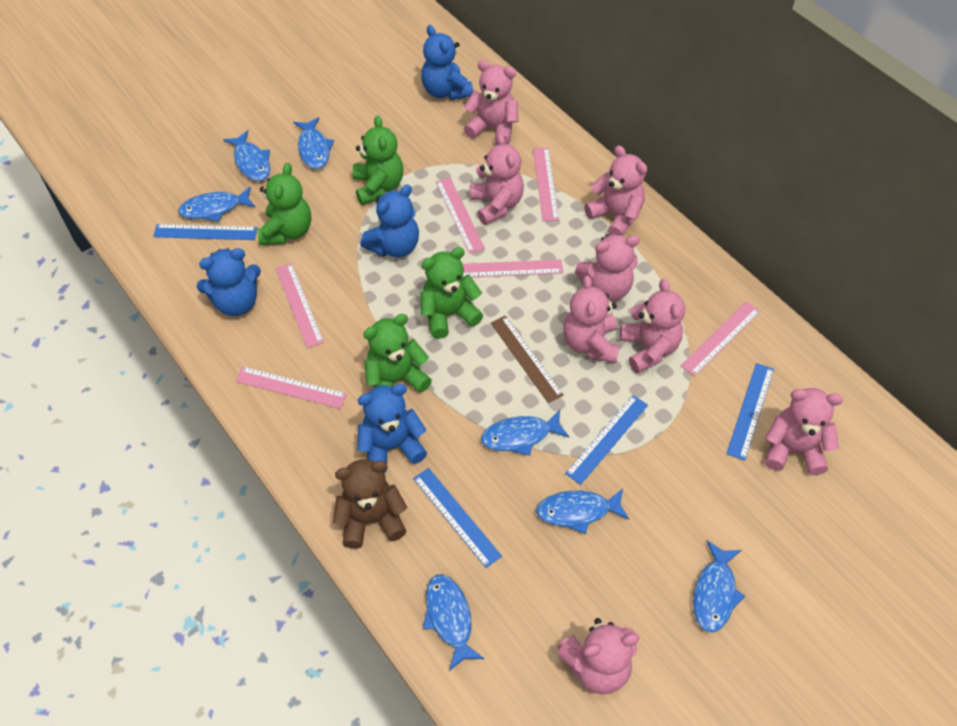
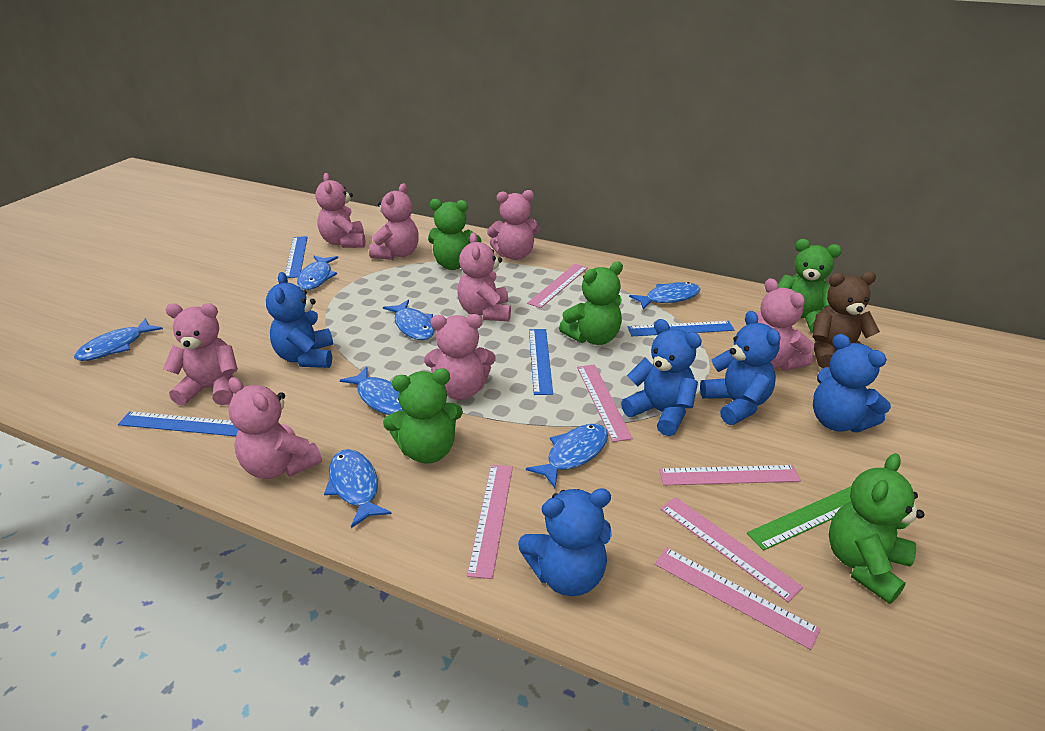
blue teddy bear: 4 -> 5
brown ruler: 1 -> 0
green ruler: 0 -> 1
green teddy bear: 4 -> 5

